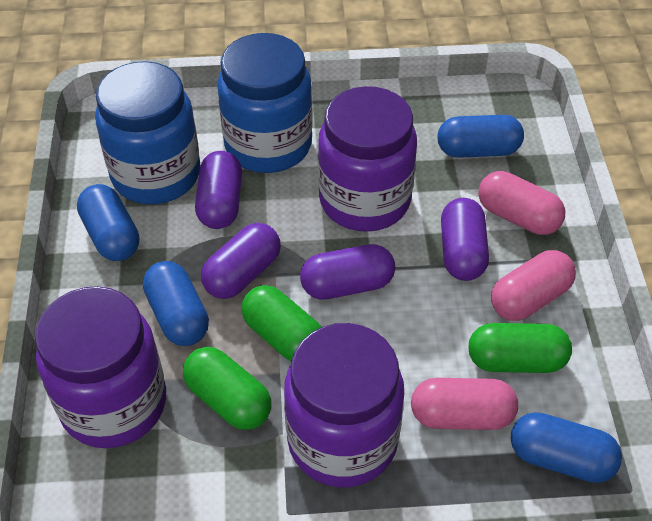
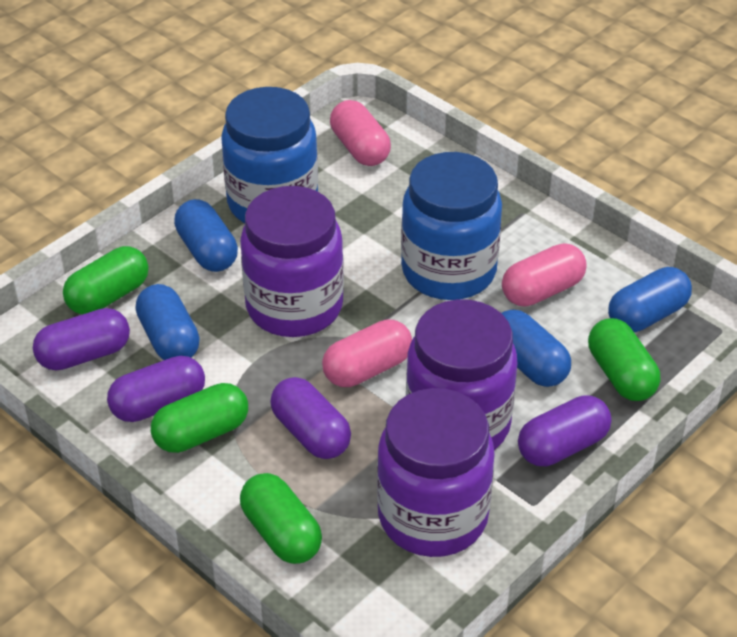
green capsule: 3 -> 4

